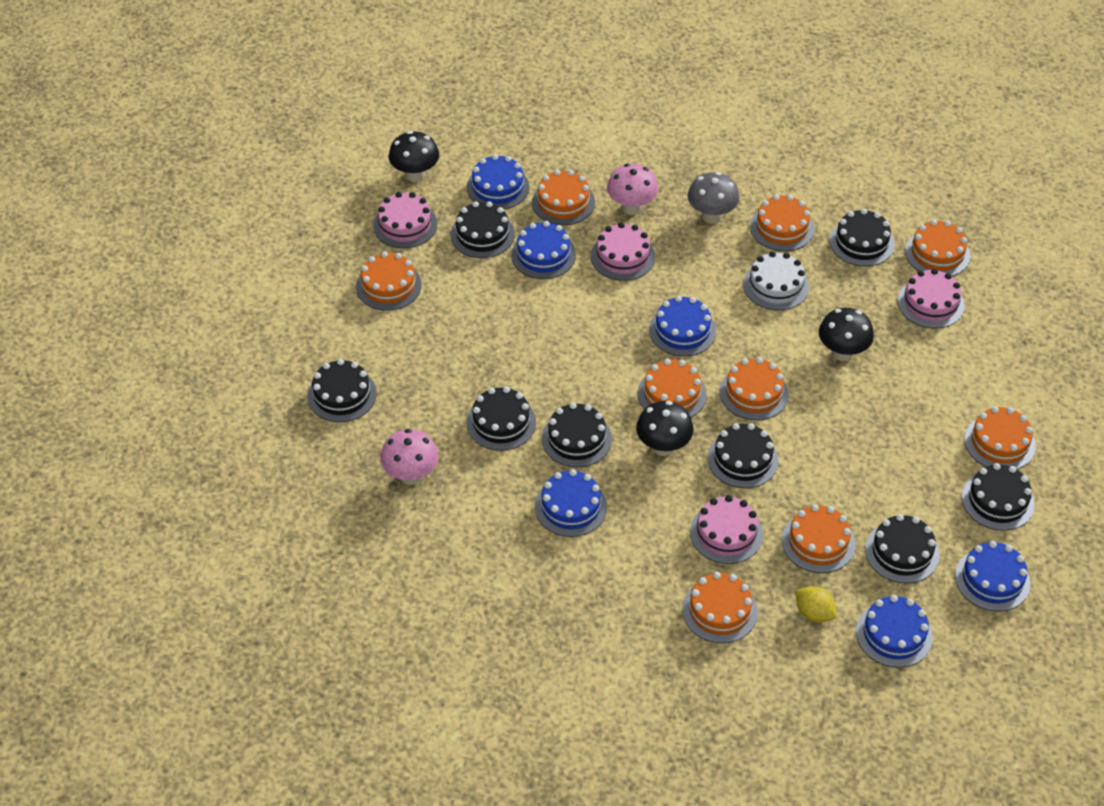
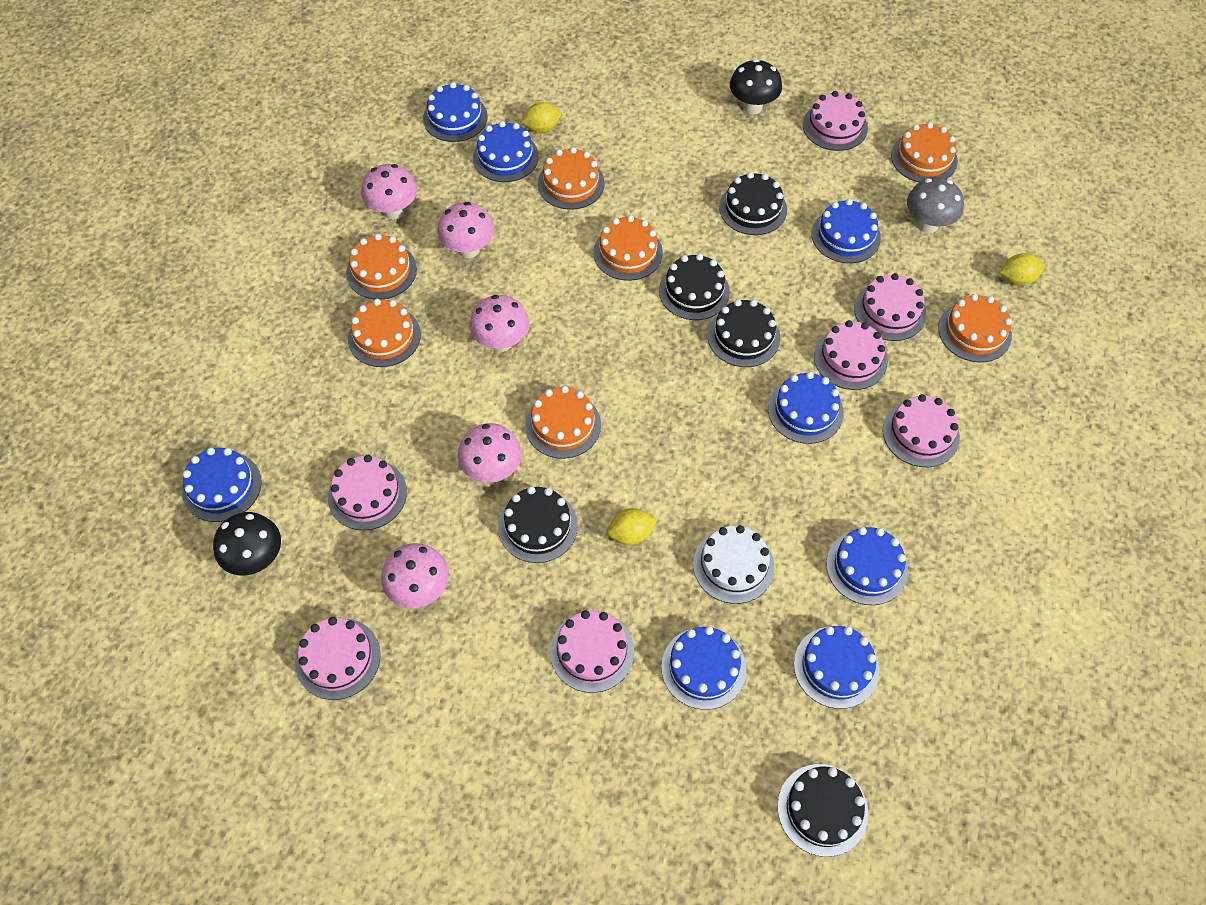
black cake: 8 -> 5
black mushroom: 3 -> 2
blue cake: 6 -> 8
orange cake: 9 -> 7
pink cake: 4 -> 7
pink mushroom: 2 -> 5
yellow lemon: 1 -> 3

